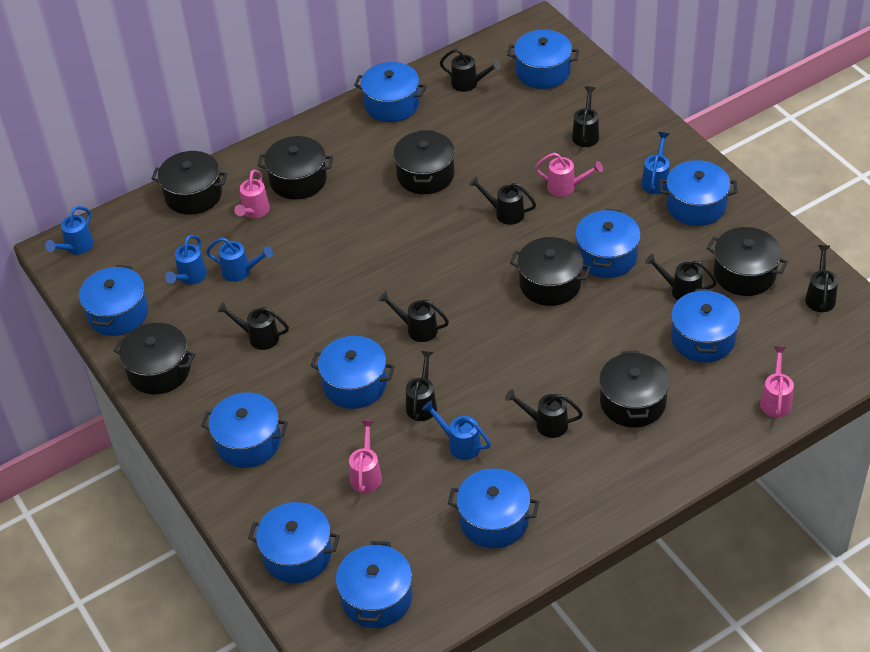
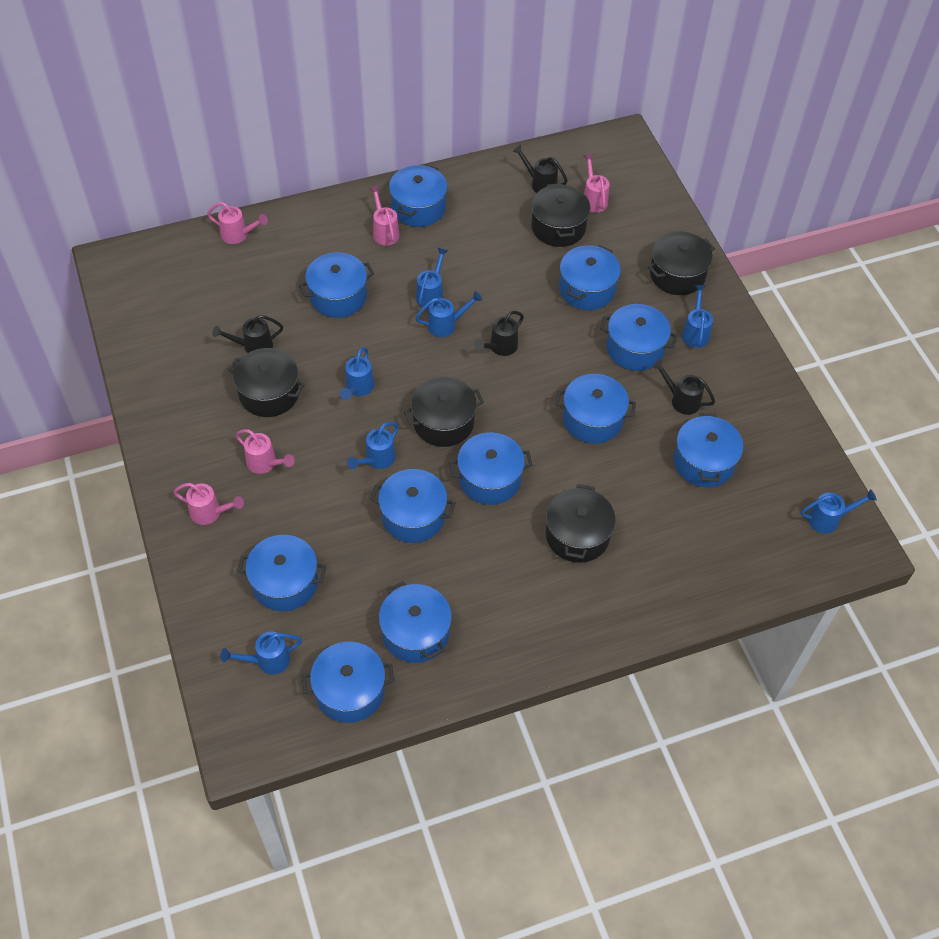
black pot: 7 -> 5
black watering can: 9 -> 4
blue watering can: 5 -> 7
pink watering can: 4 -> 5

